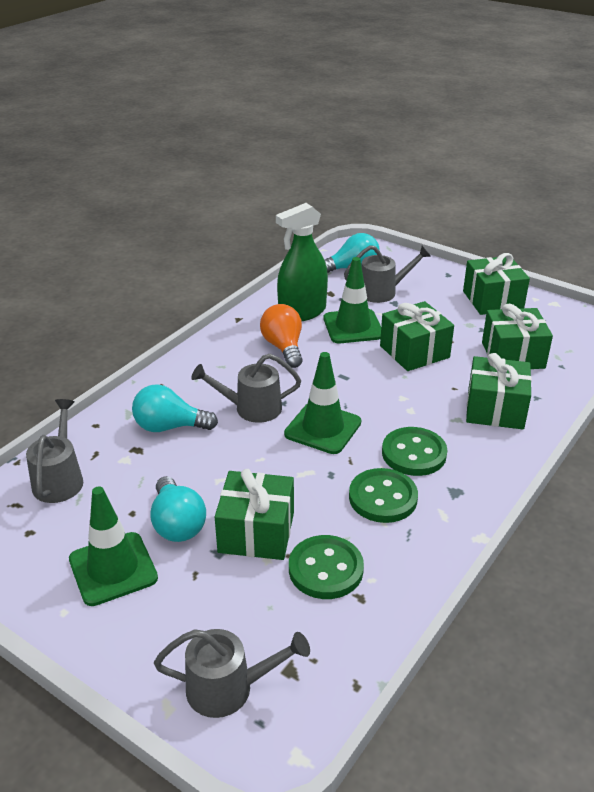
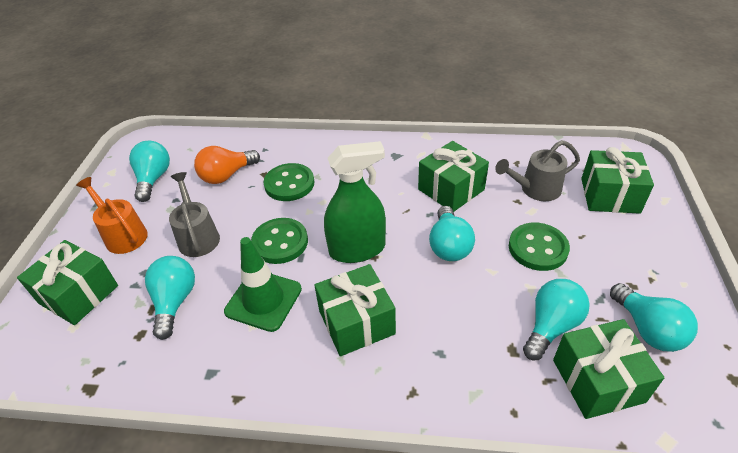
green traffic cone: 3 -> 1
grey watering can: 4 -> 2
orange watering can: 0 -> 1
turquoise light bulb: 3 -> 5

